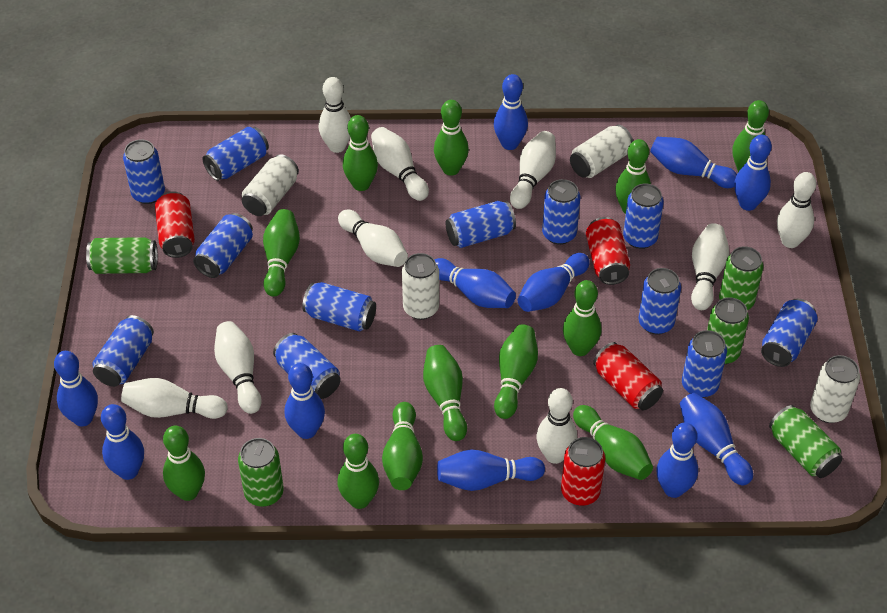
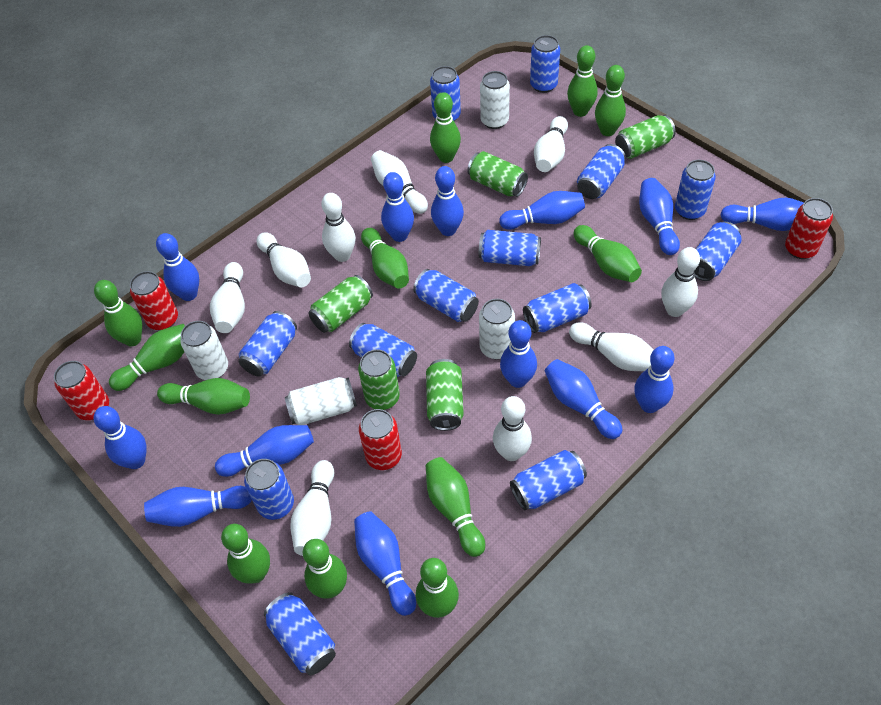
blue bowling pin: 11 -> 13
blue can: 12 -> 13

